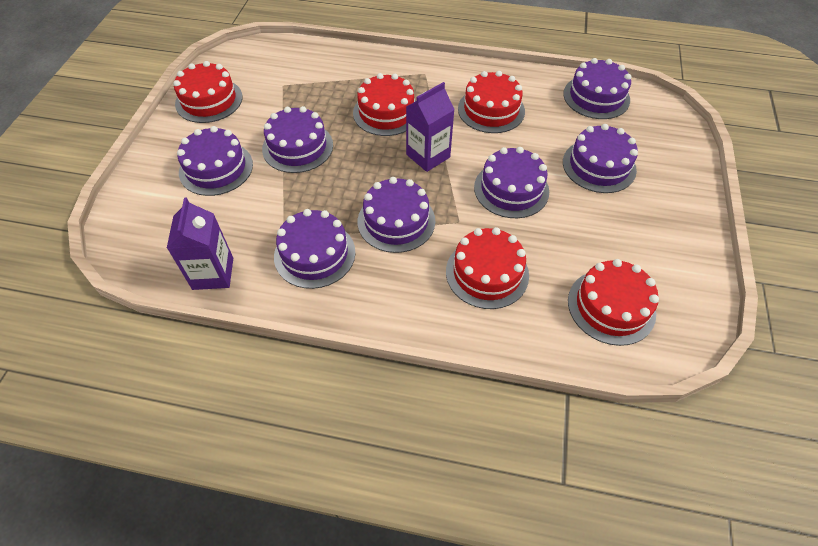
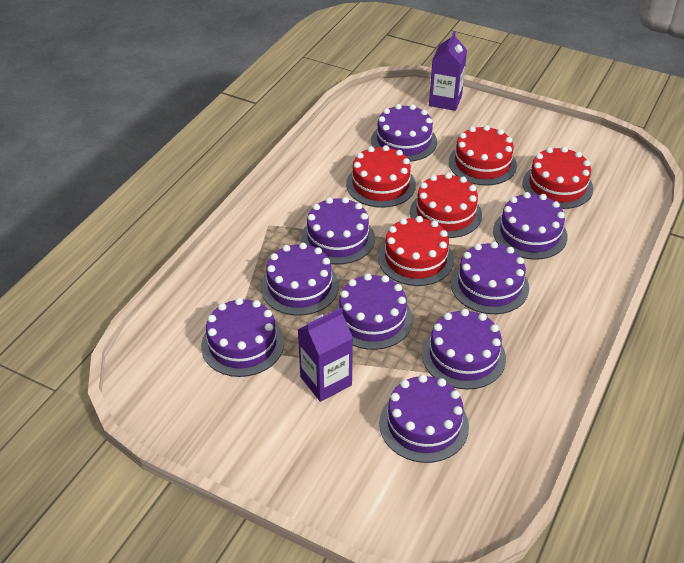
purple cake: 7 -> 9

